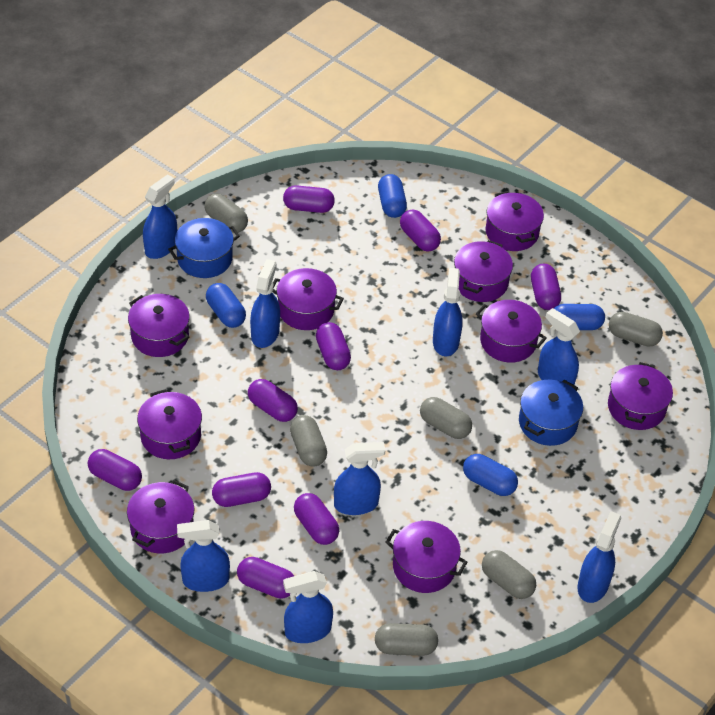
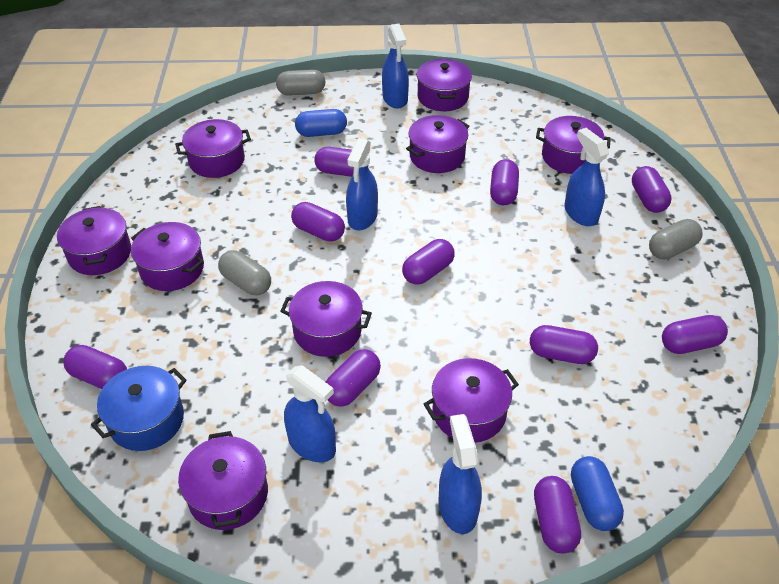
blue capsule: 4 -> 2
blue pot: 2 -> 1
blue spray bottle: 8 -> 5
grey capsule: 6 -> 3
purple capsule: 9 -> 10

